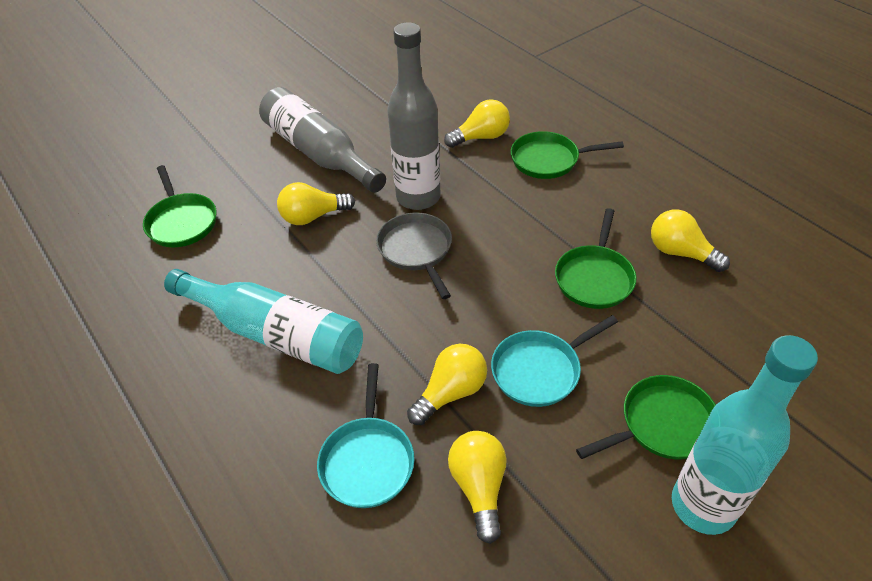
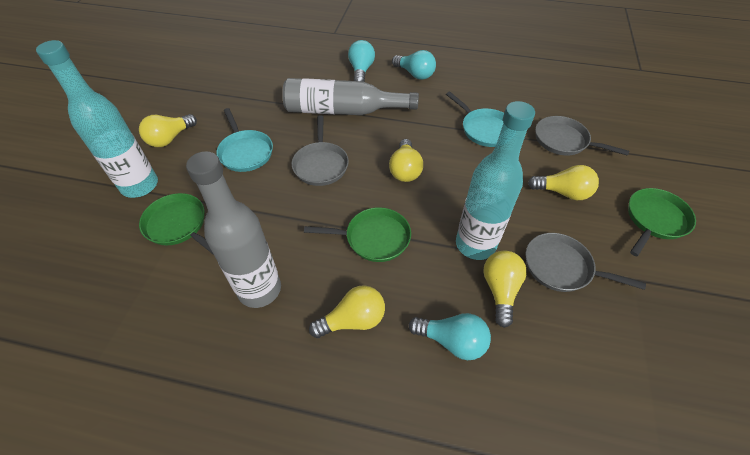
green pan: 4 -> 3
grey pan: 1 -> 3
turquoise light bulb: 0 -> 3

